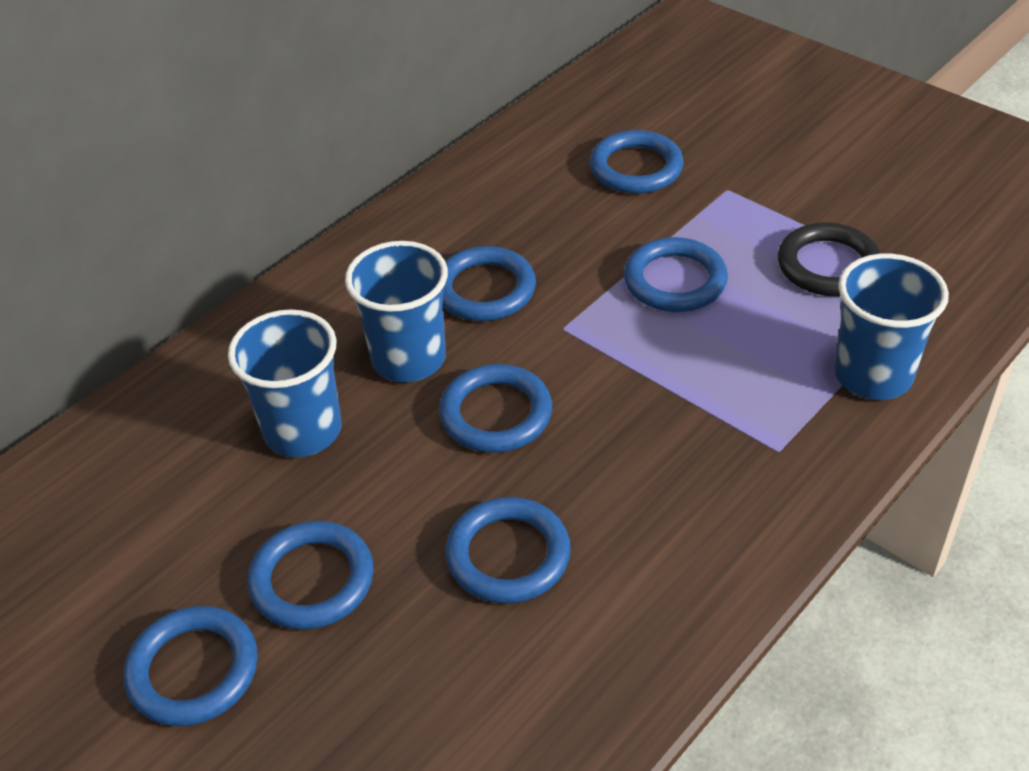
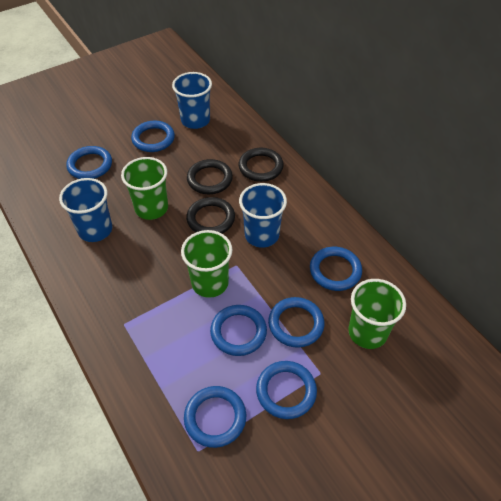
black ring: 1 -> 3
green cup: 0 -> 3

